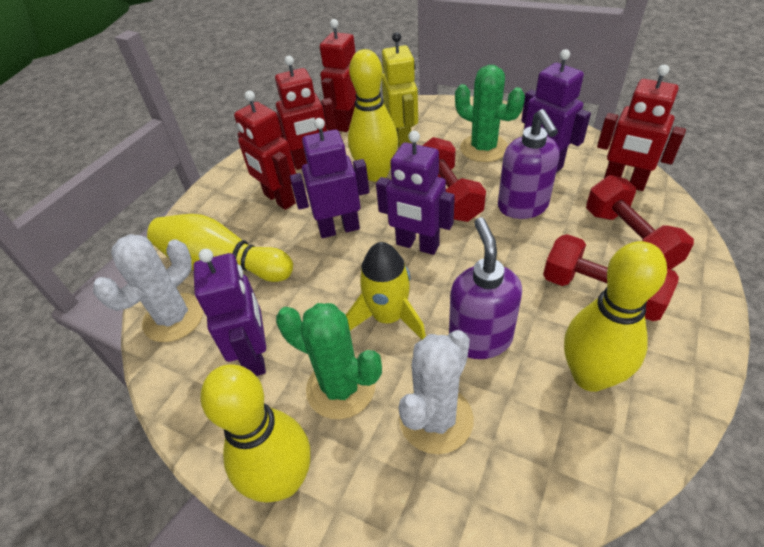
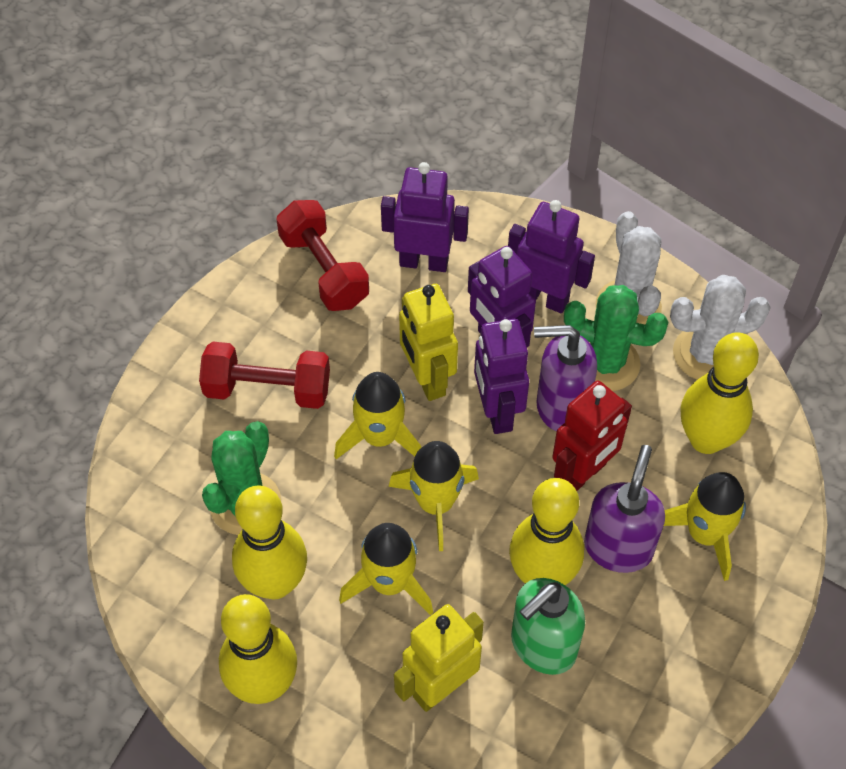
green soap dispenser: 0 -> 1
red dumbbell: 3 -> 2
red robot: 4 -> 1
yellow robot: 1 -> 2
yellow rocket: 1 -> 4

